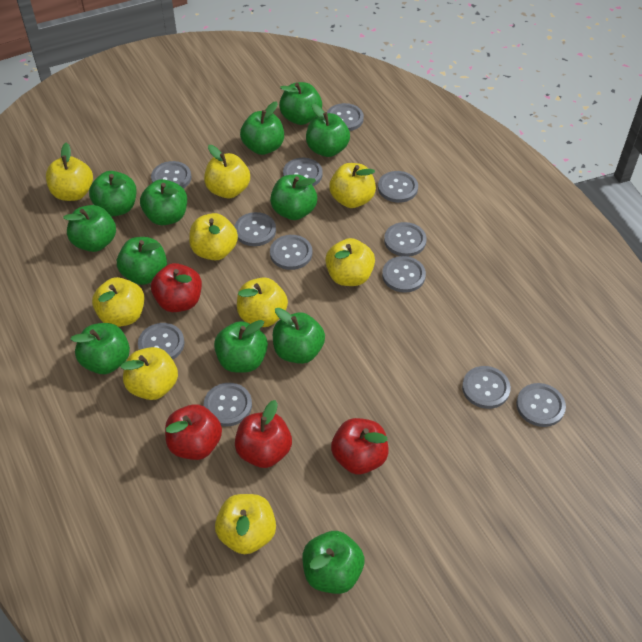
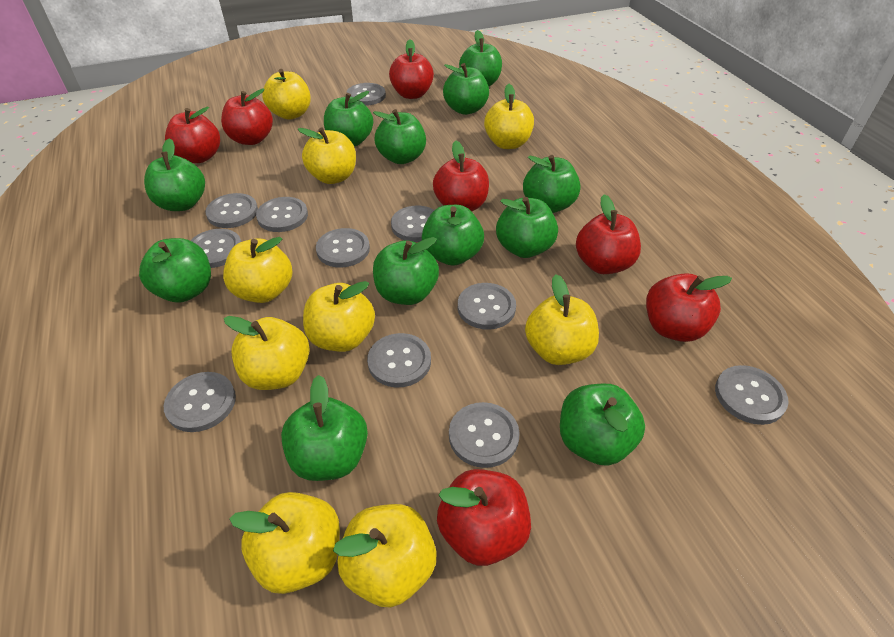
grey button: 12 -> 11
red apple: 4 -> 7

